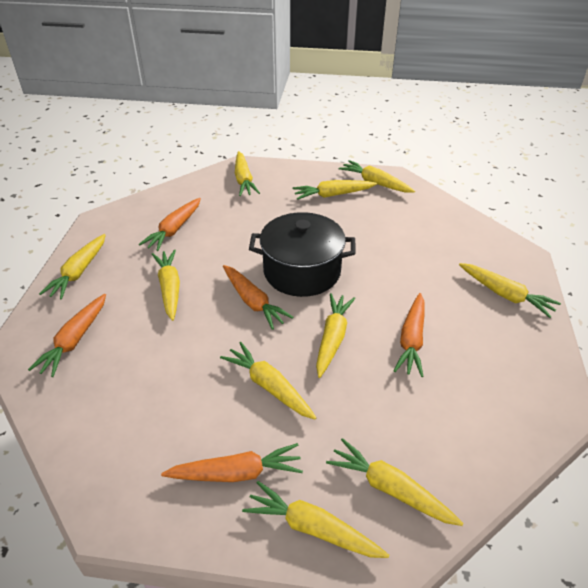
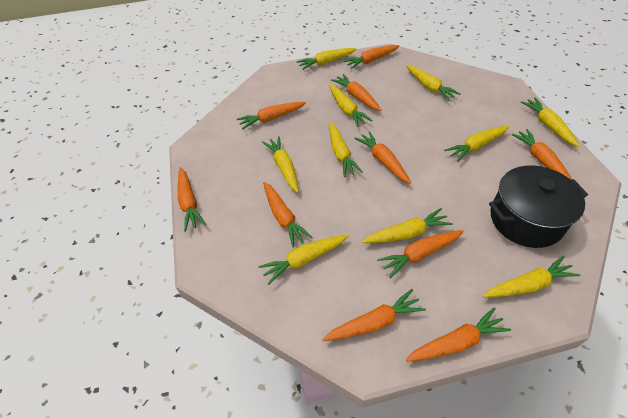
orange carrot: 5 -> 10

